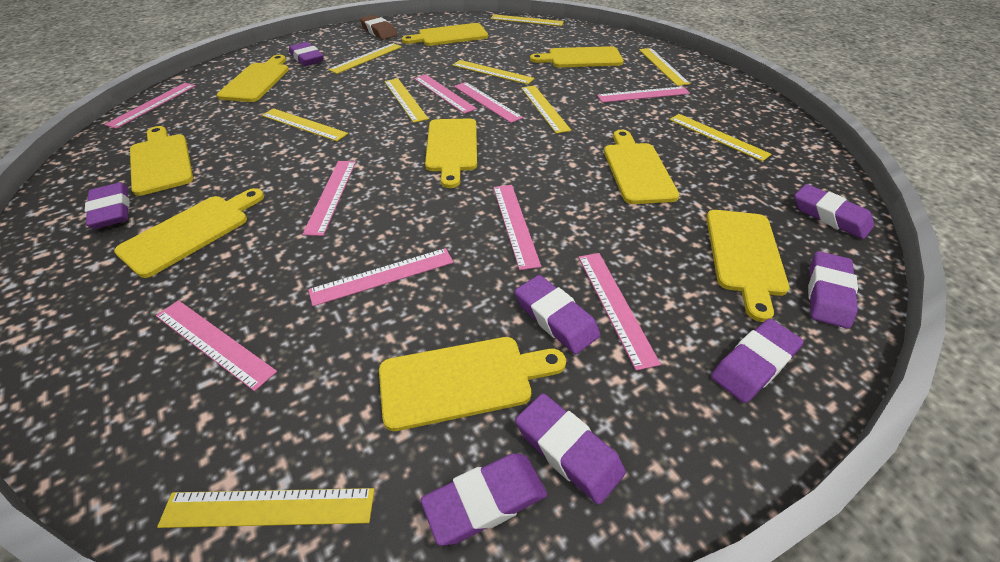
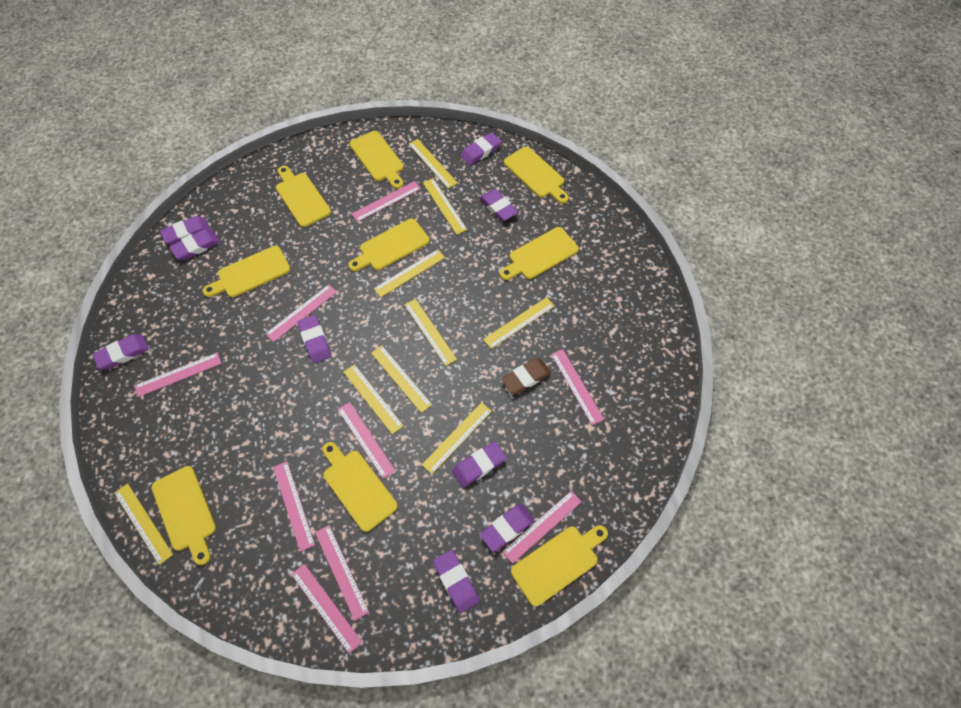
purple eraser: 8 -> 9

